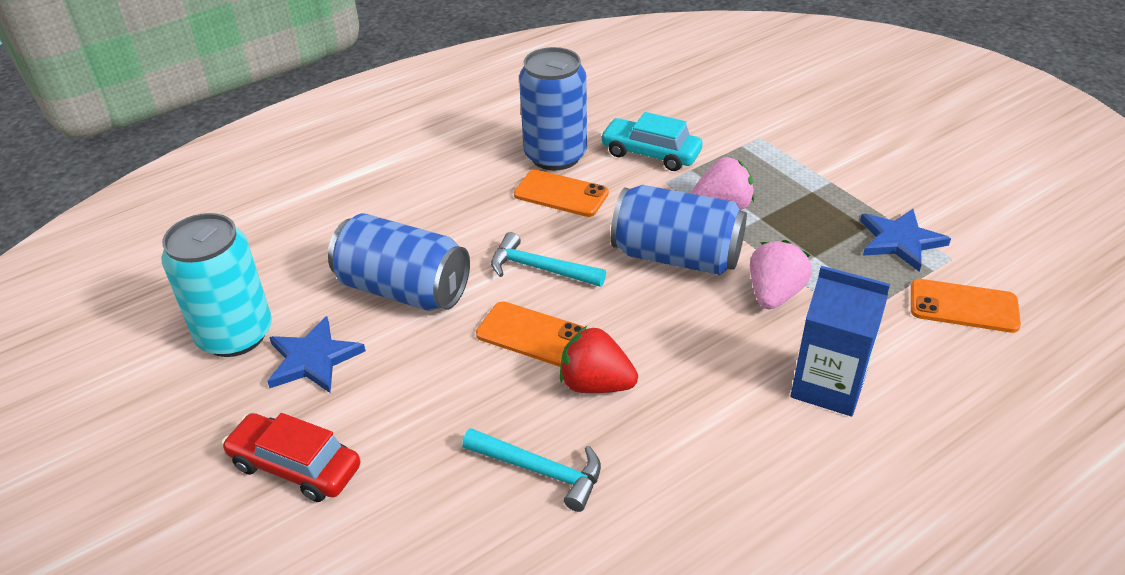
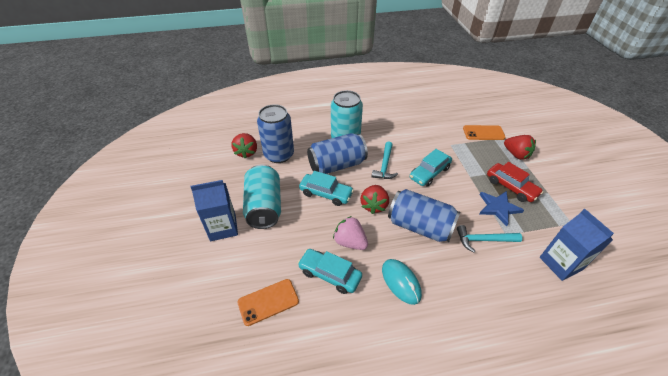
blue carton: 1 -> 2
blue star: 2 -> 1
orange phone: 3 -> 2
pink strawberry: 2 -> 1
red strawberry: 1 -> 3
turquoise can: 1 -> 2
turquoise car: 1 -> 3
turquoise mouse: 0 -> 1

